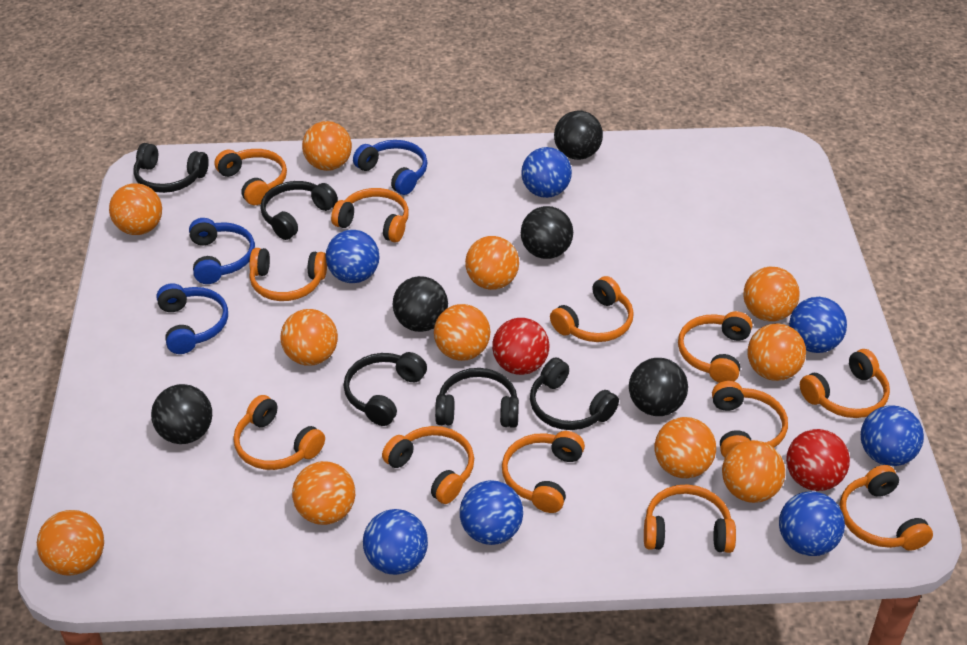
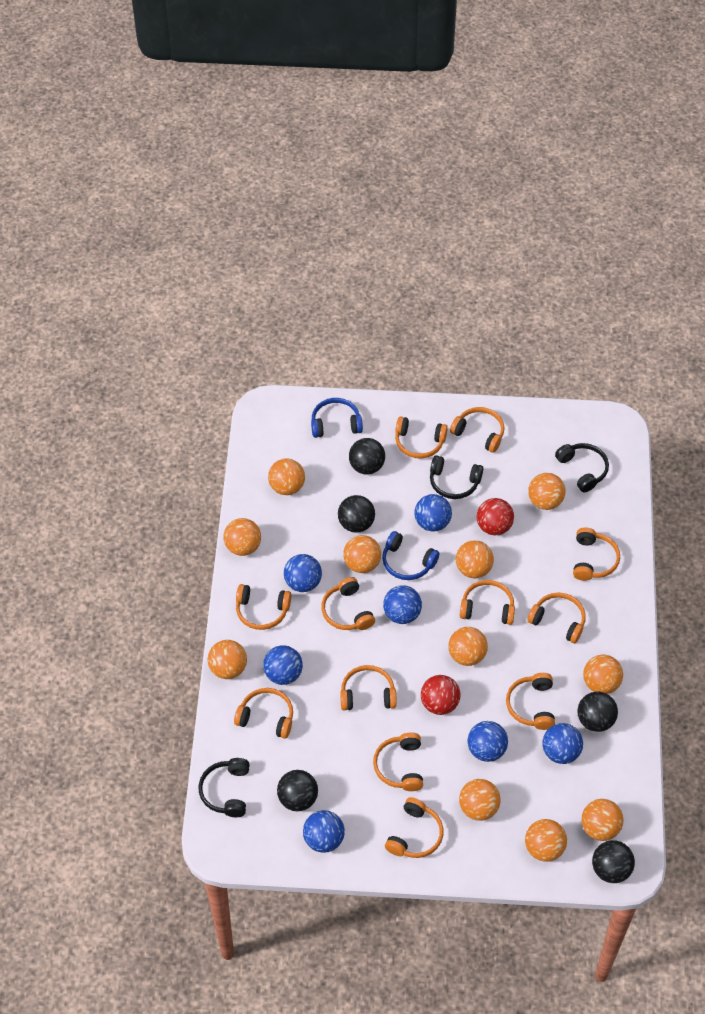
black headphones: 5 -> 3
blue headphones: 3 -> 2

